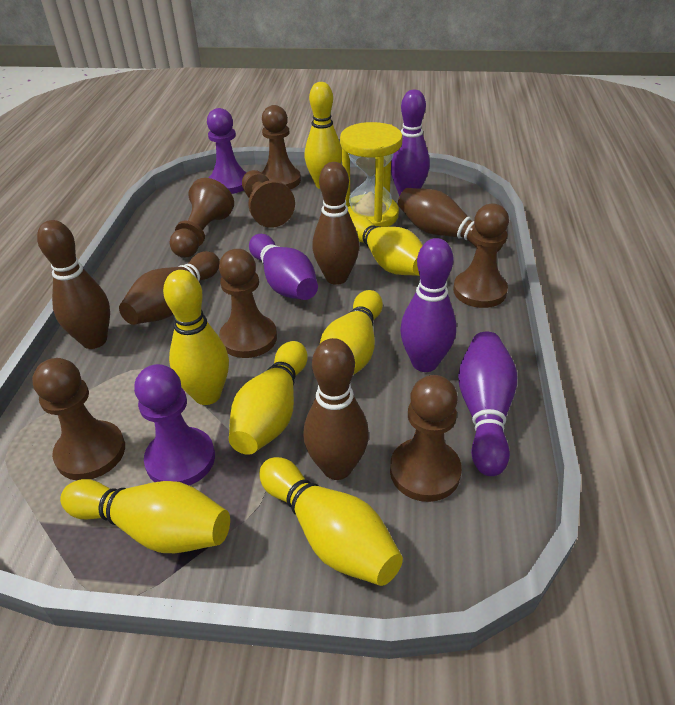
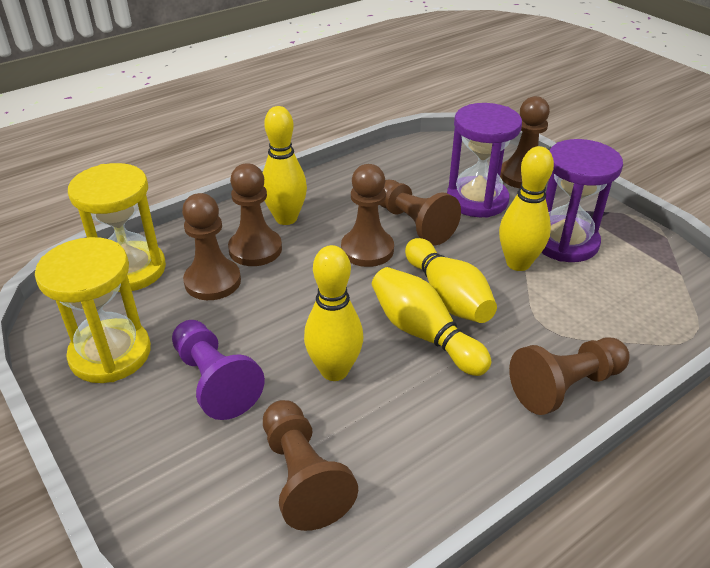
brown bowling pin: 5 -> 0
purple bowling pin: 4 -> 0
purple hourglass: 0 -> 2
purple pawn: 2 -> 1
yellow bowling pin: 7 -> 5
yellow hourglass: 1 -> 2

